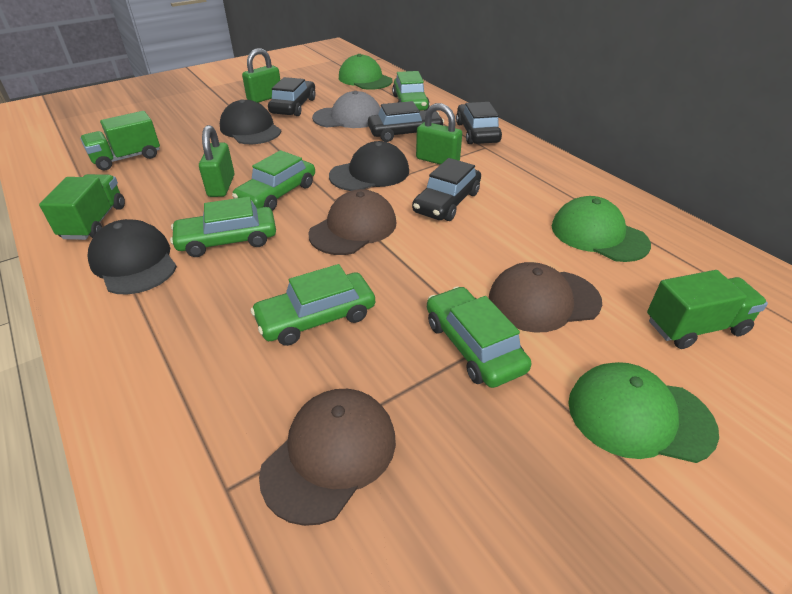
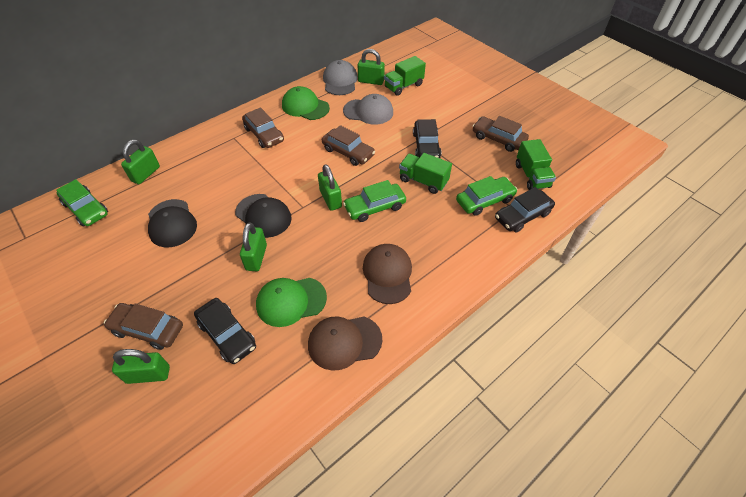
black cap: 3 -> 2
black car: 4 -> 3
brown cap: 3 -> 2
brown car: 0 -> 4
green cap: 3 -> 2
green car: 5 -> 3
green padlock: 3 -> 5
grey cap: 1 -> 2

